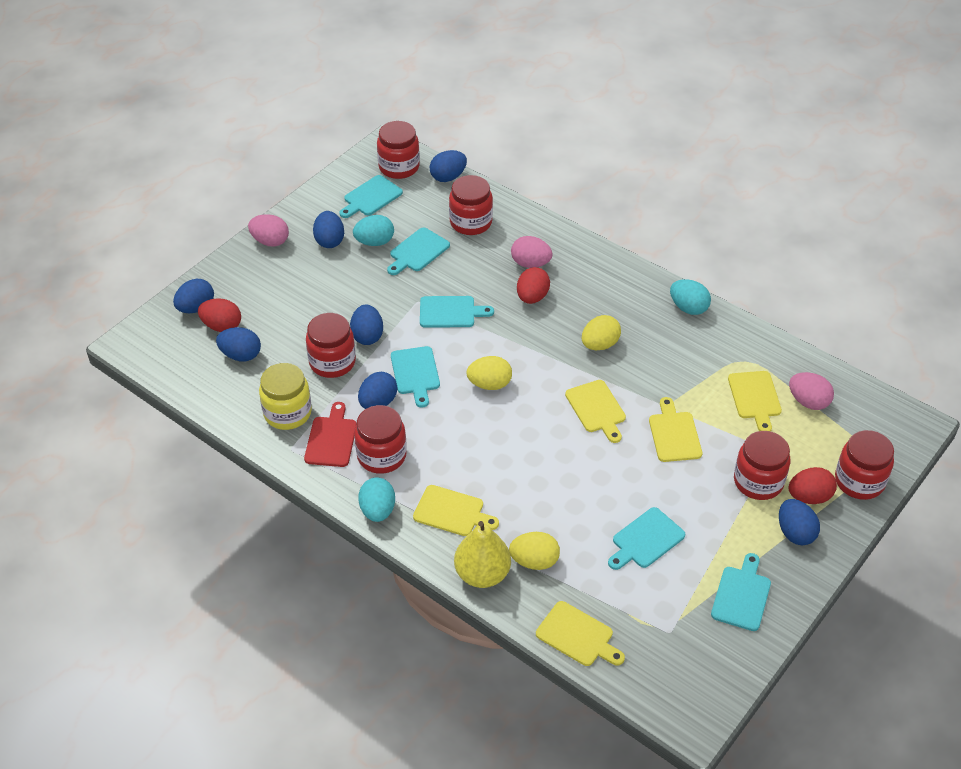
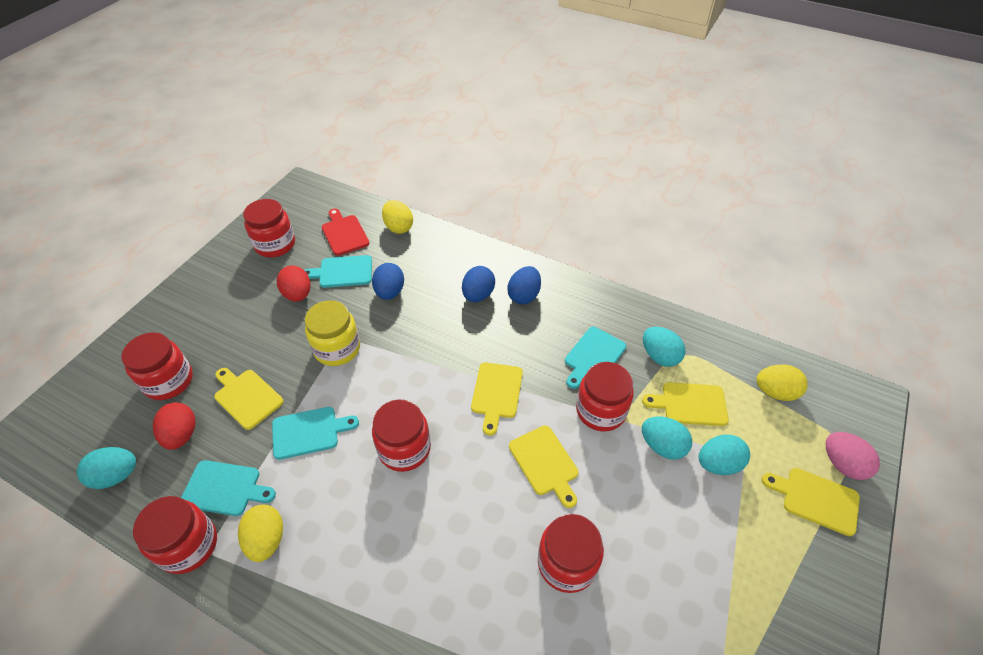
blue egg: 7 -> 3
pink egg: 3 -> 1
red egg: 3 -> 2
turquoise cutting board: 6 -> 4
turquoise egg: 3 -> 4
yellow pear: 1 -> 0

